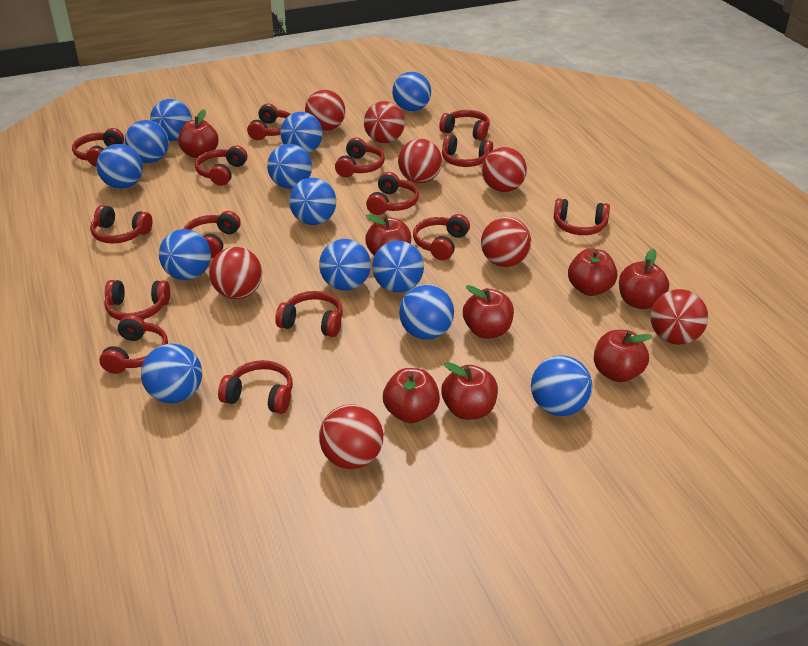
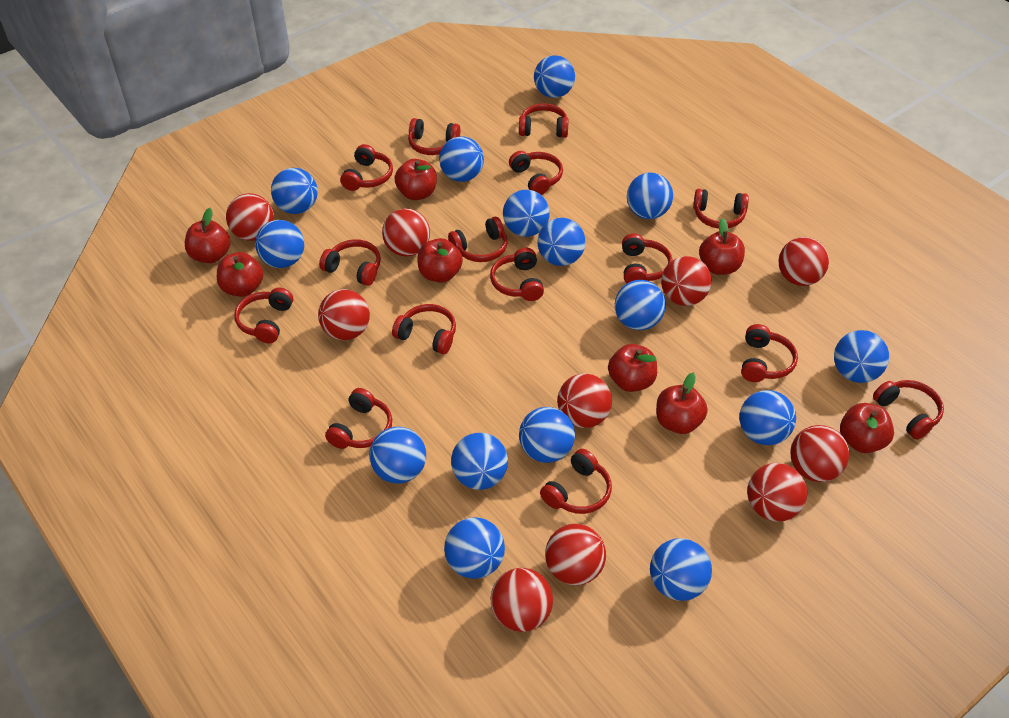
blue ball: 13 -> 15
red ball: 8 -> 10

